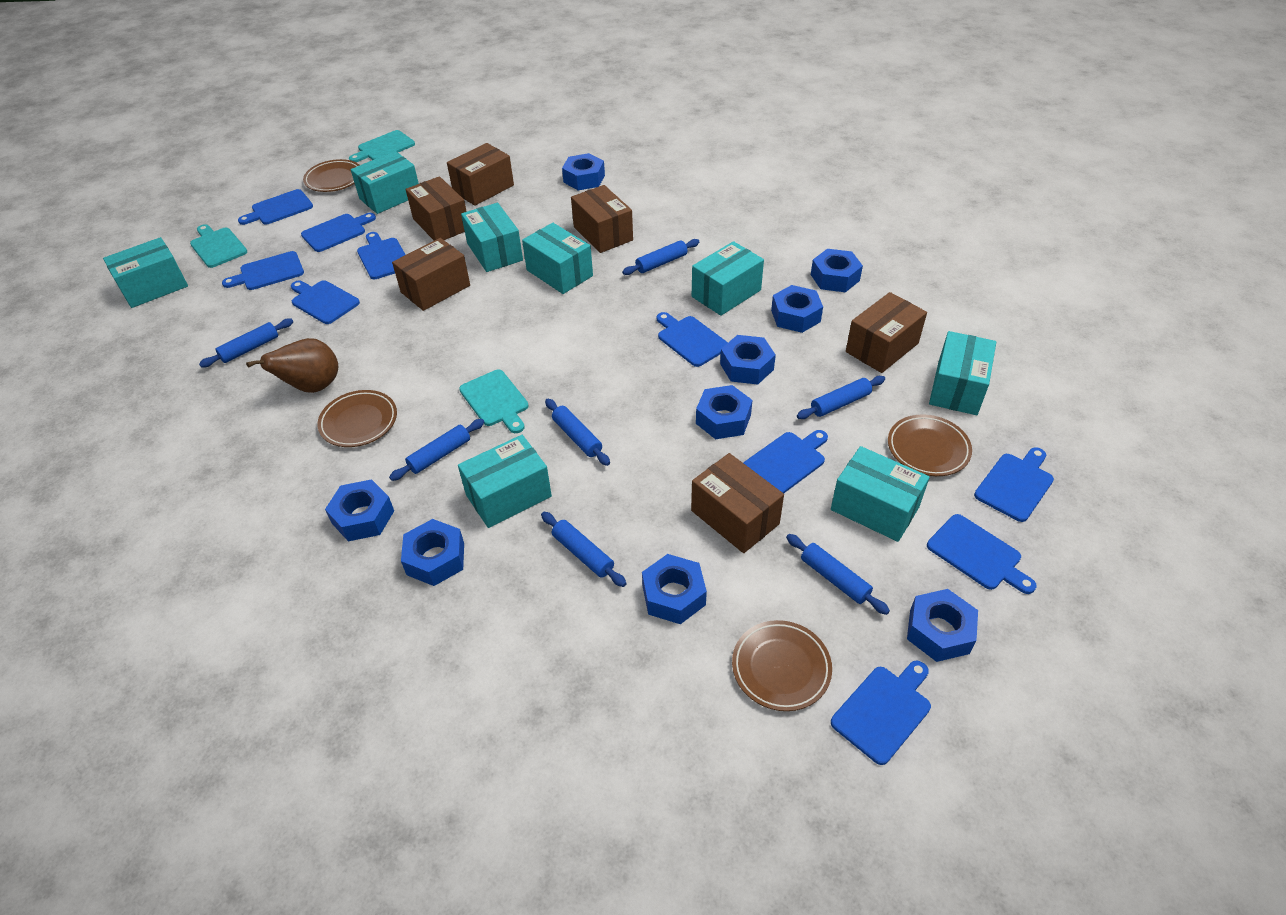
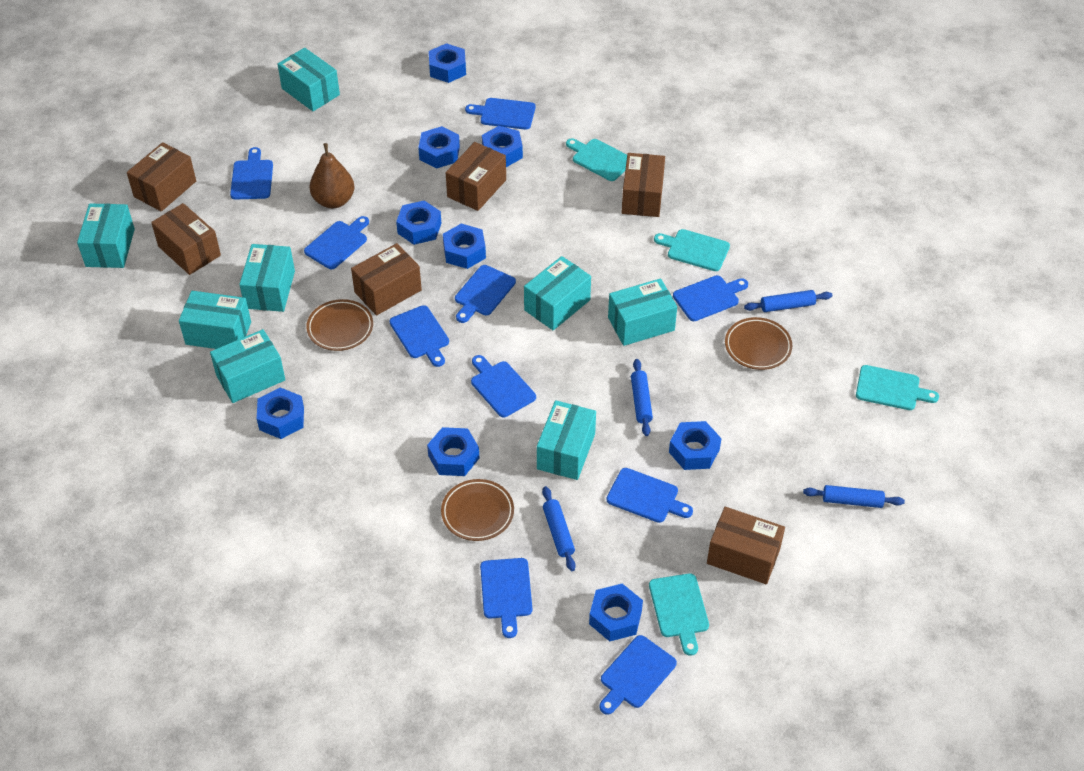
blue rolling pin: 7 -> 4
brown plate: 4 -> 3
turquoise cutting board: 3 -> 4

